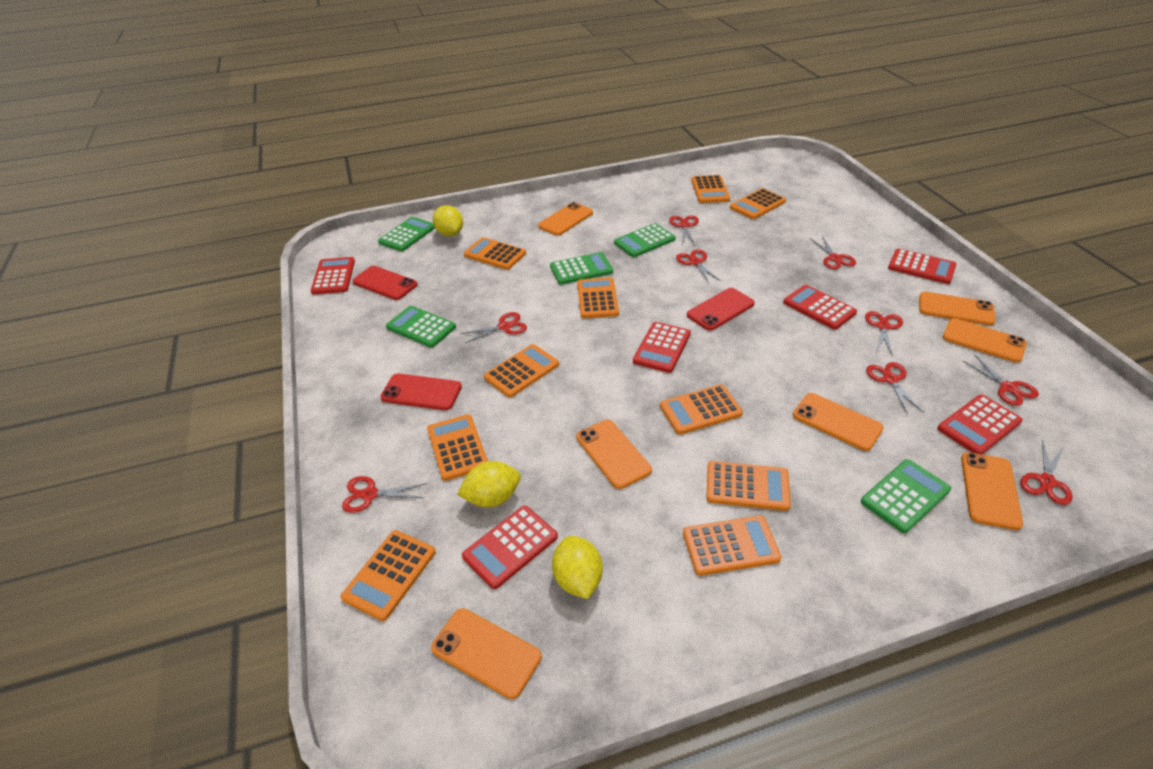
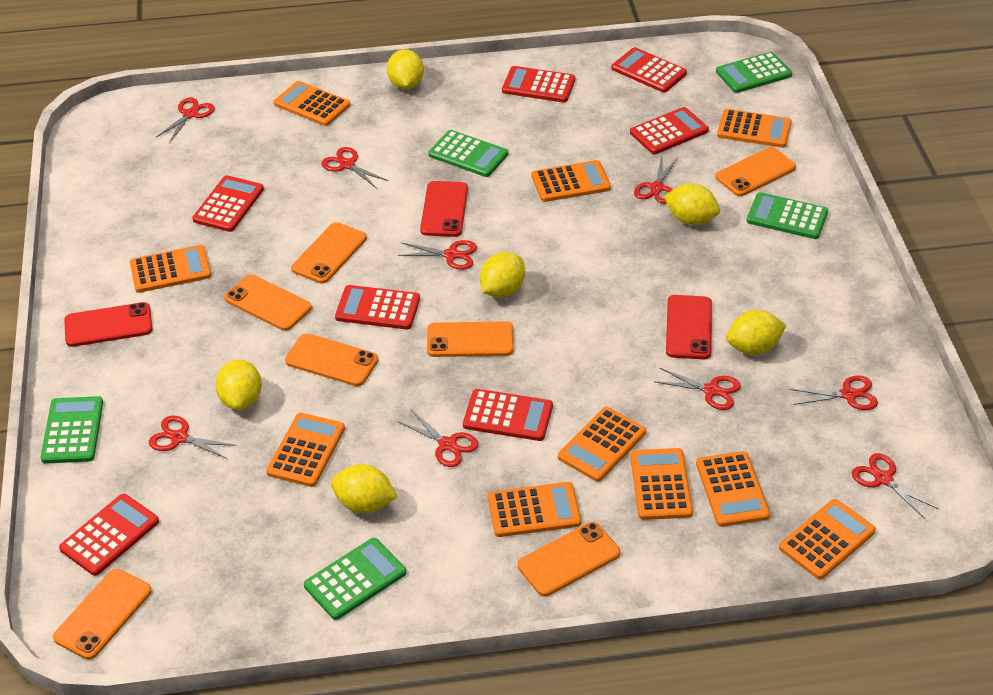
red calculator: 6 -> 7
yellow lemon: 3 -> 6

